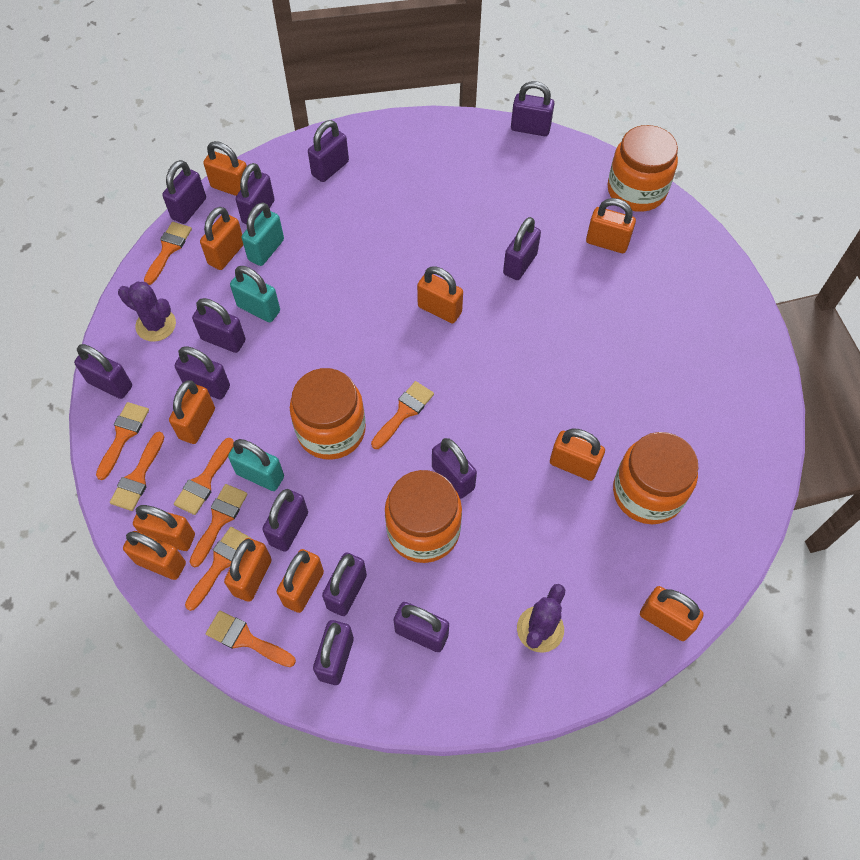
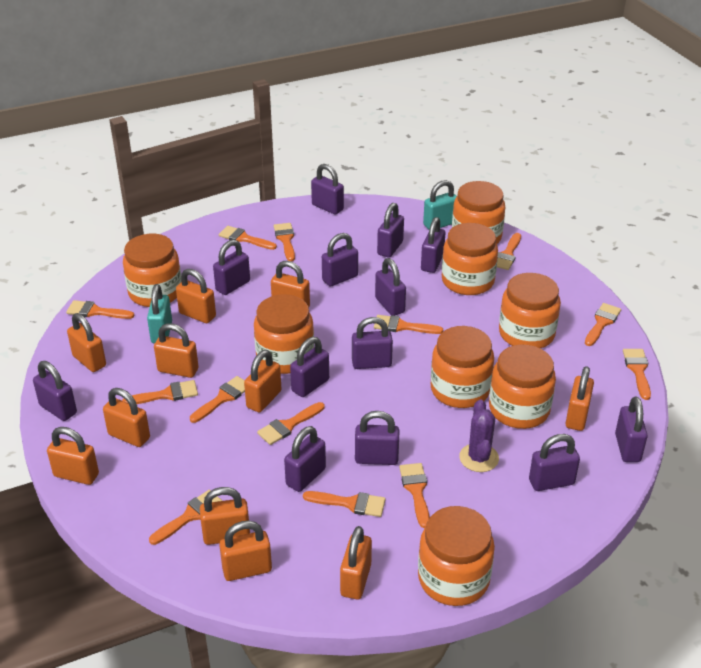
orange brush: 8 -> 13
orange jar: 4 -> 8
purple cactus: 2 -> 1
turquoise padlock: 3 -> 2

